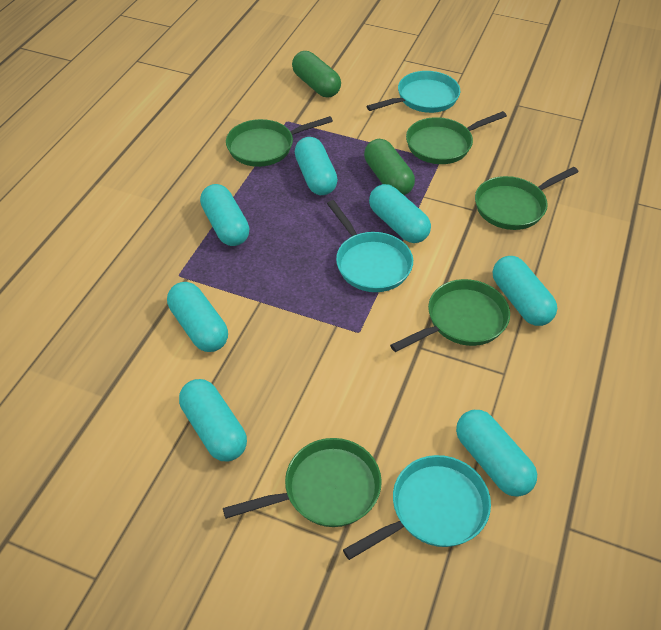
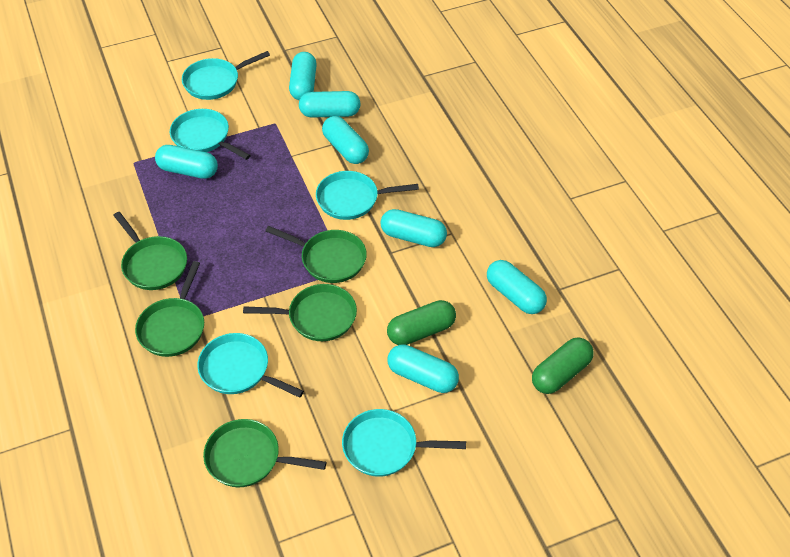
turquoise pan: 3 -> 5

